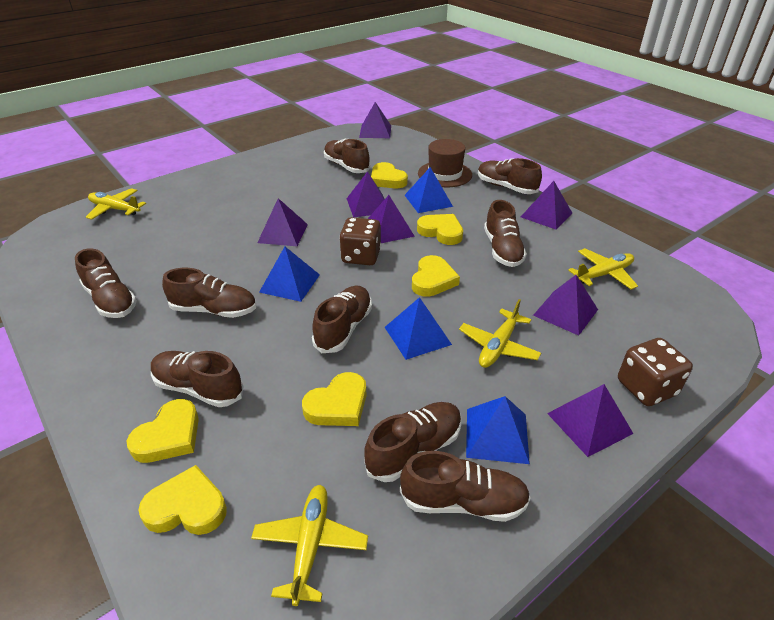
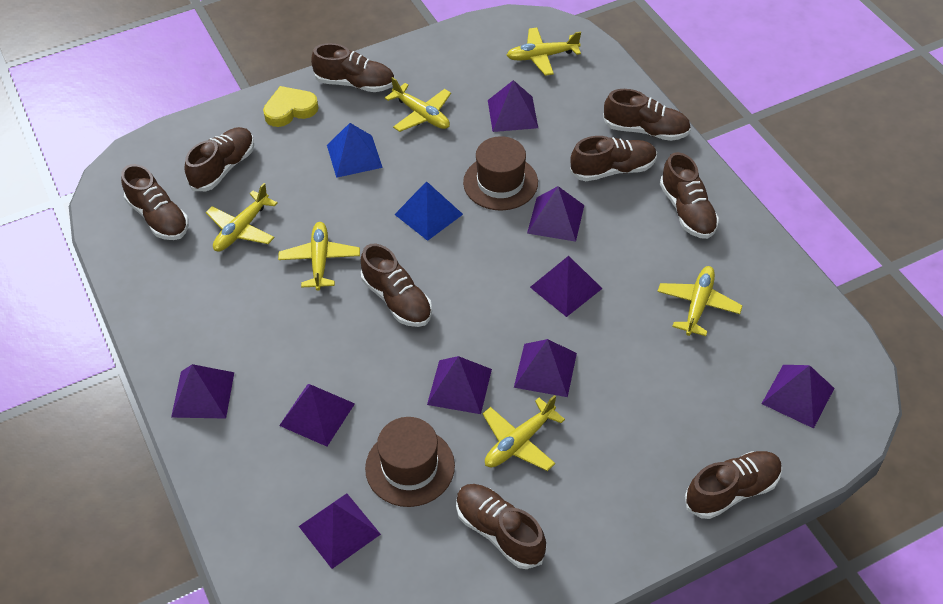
blue pyramid: 4 -> 2
brown dice: 2 -> 0
brown hat: 1 -> 2
purple pyramid: 7 -> 9
yellow heart: 6 -> 1
yellow plane: 4 -> 6

